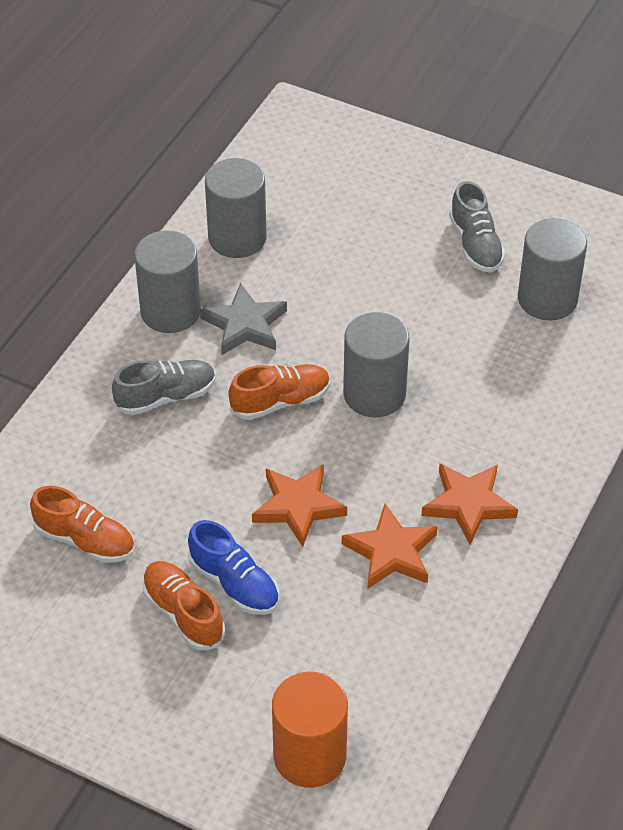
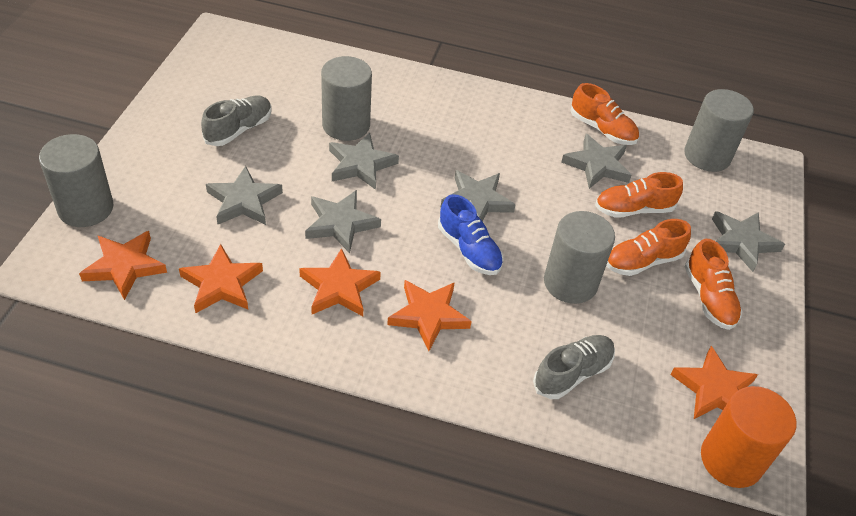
grey star: 1 -> 6
orange shoe: 3 -> 4
orange star: 3 -> 5

